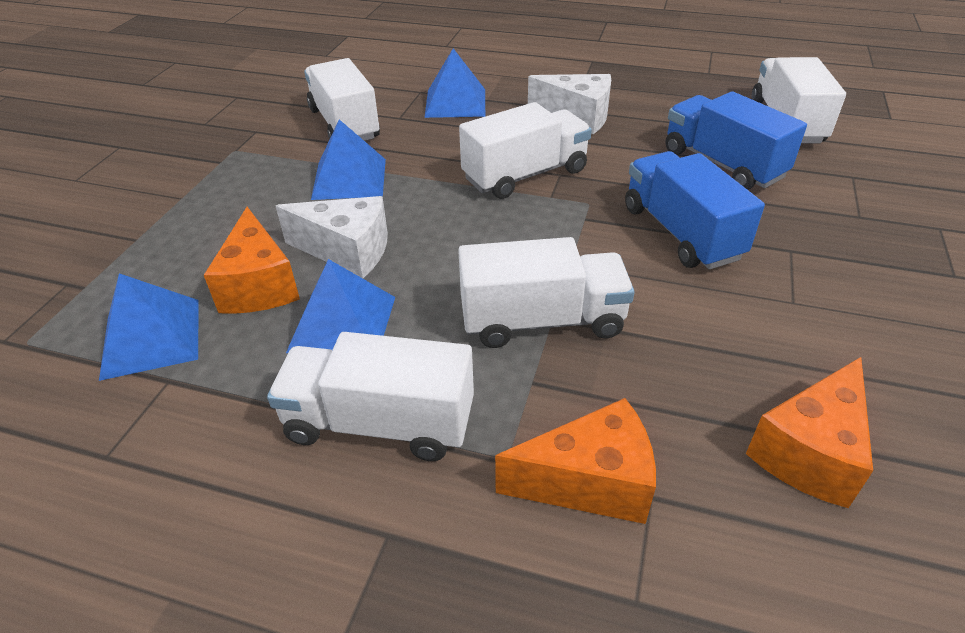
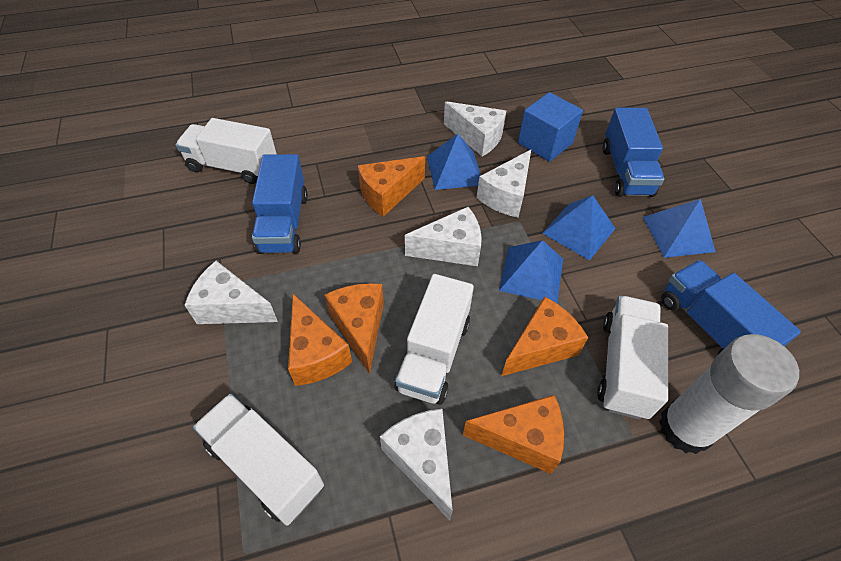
blue cube: 0 -> 1
blue truck: 2 -> 3
orange cheese: 3 -> 5
white cheese: 2 -> 5
white glue stick: 0 -> 1
white truck: 5 -> 4

